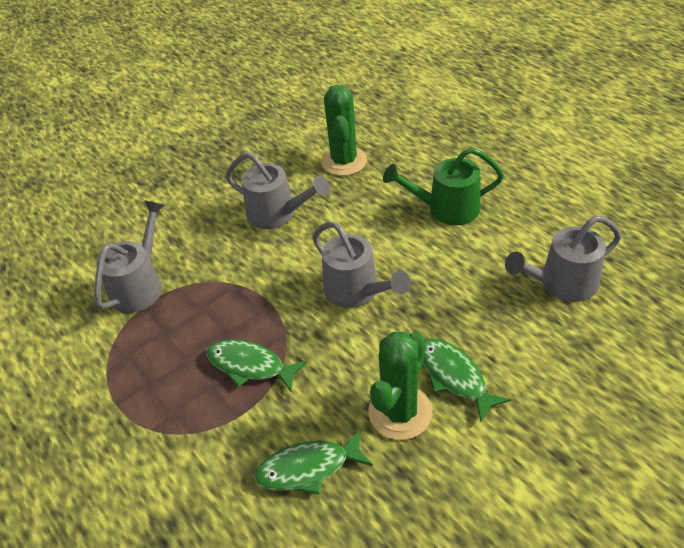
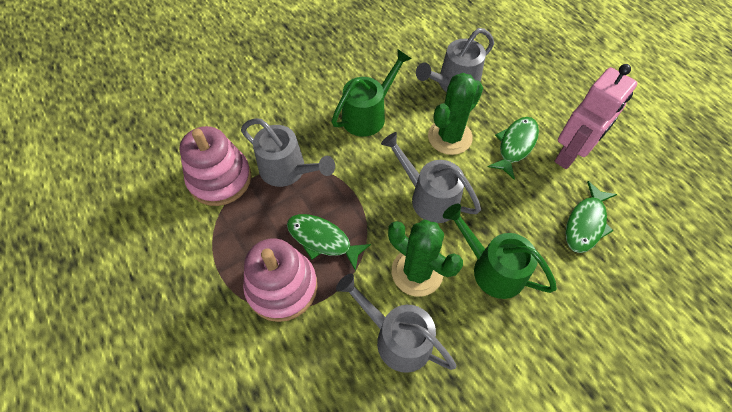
green watering can: 1 -> 2
pink robot: 0 -> 1
pink stacking toy: 0 -> 2

